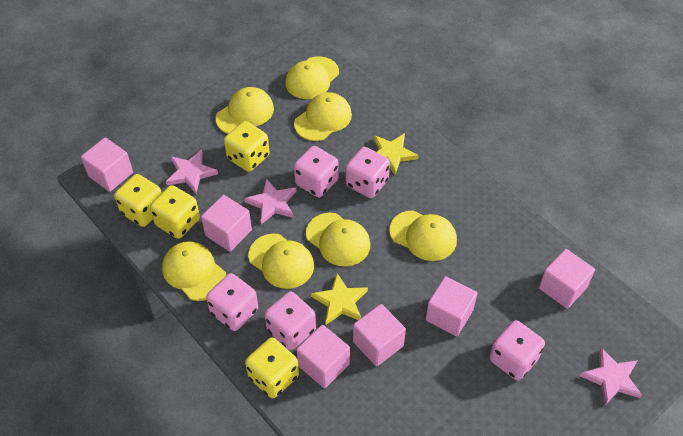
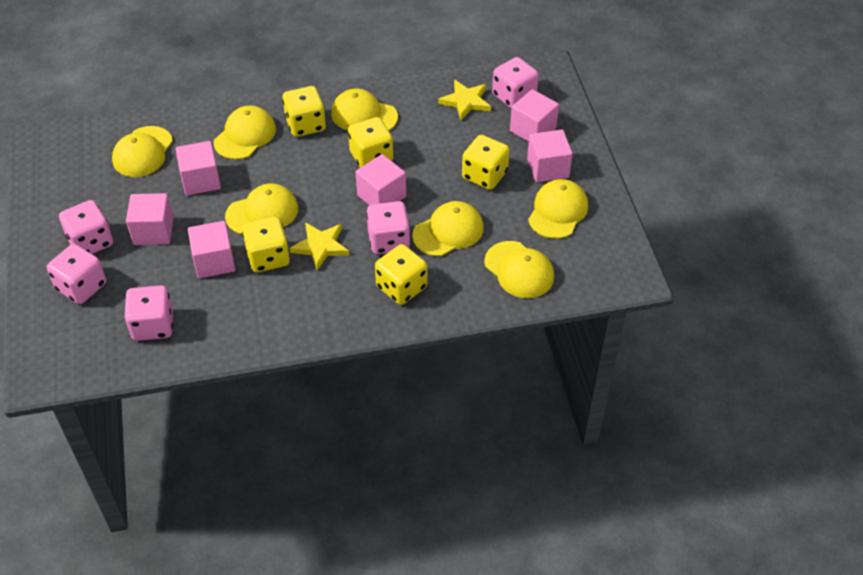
pink star: 3 -> 0
yellow dice: 4 -> 5

